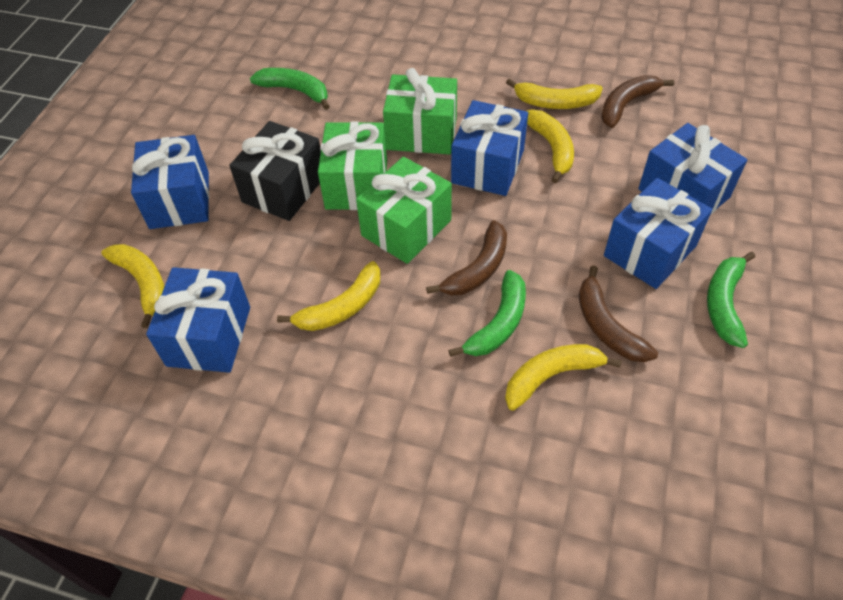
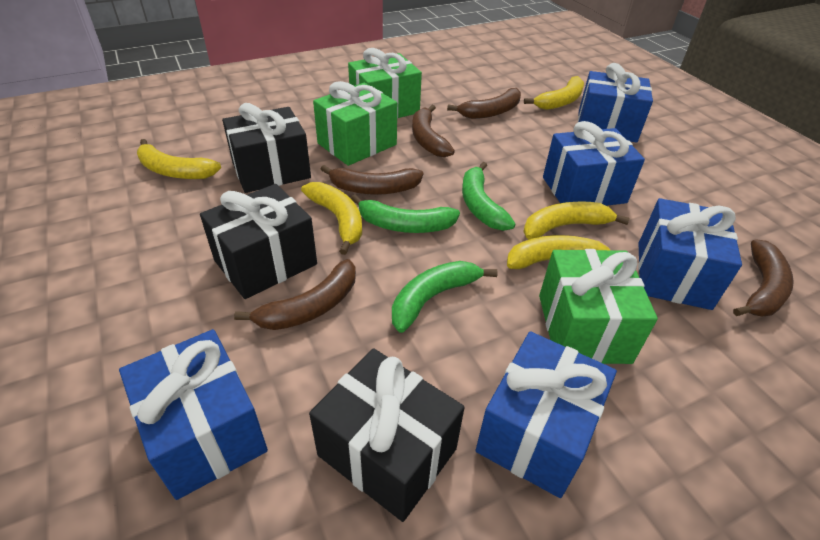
black gift: 1 -> 3
brown banana: 3 -> 5

